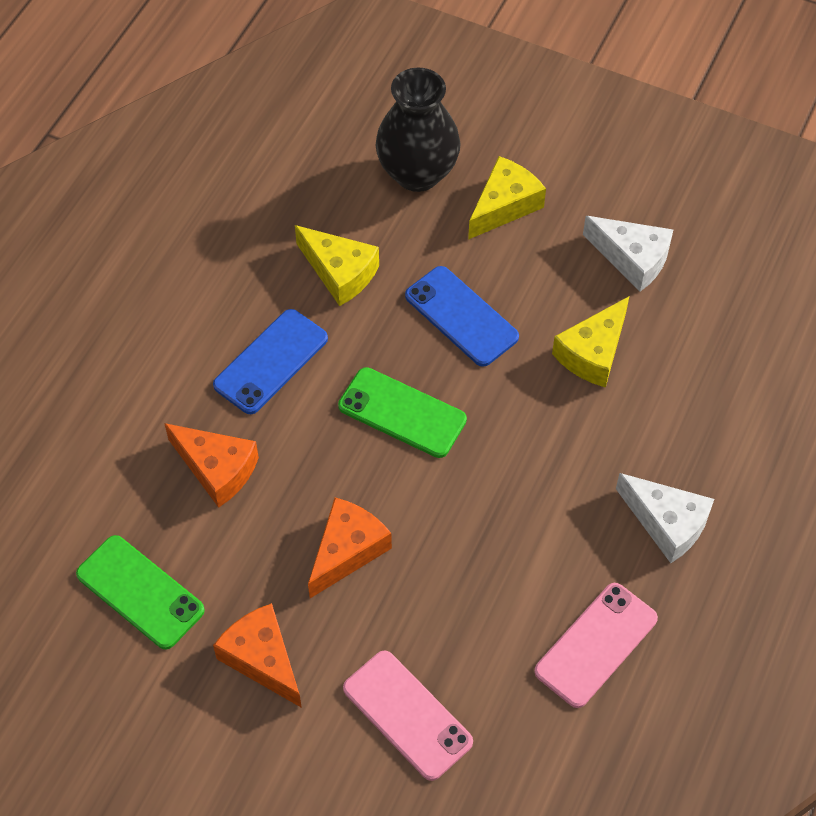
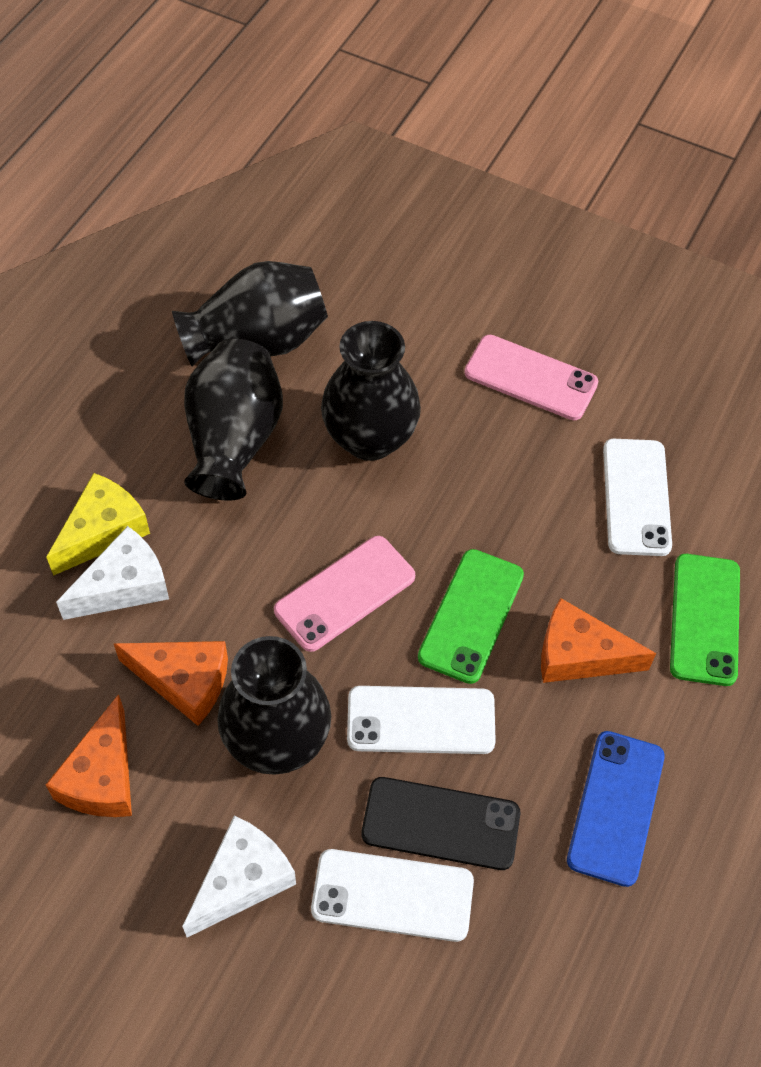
black phone: 0 -> 1
black vase: 1 -> 4
blue phone: 2 -> 1
white phone: 0 -> 3
yellow cheese: 3 -> 1

